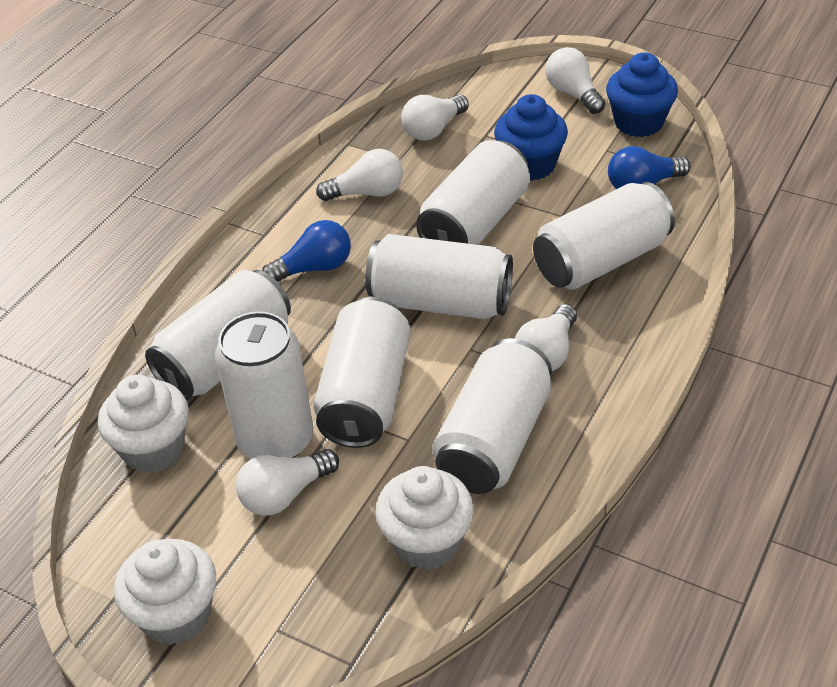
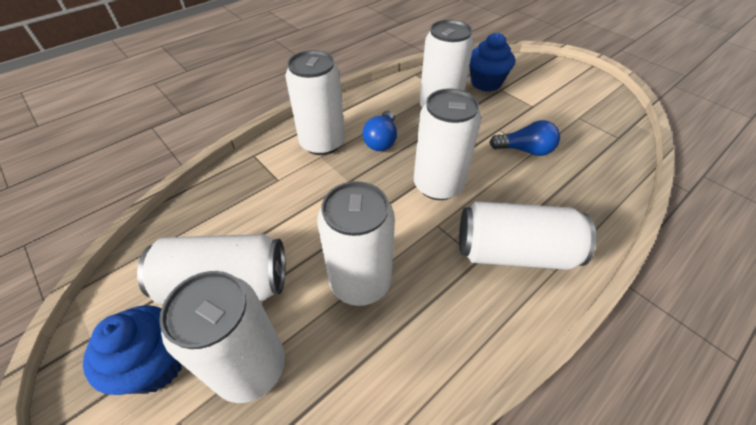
white cupcake: 3 -> 0
white light bulb: 5 -> 0

